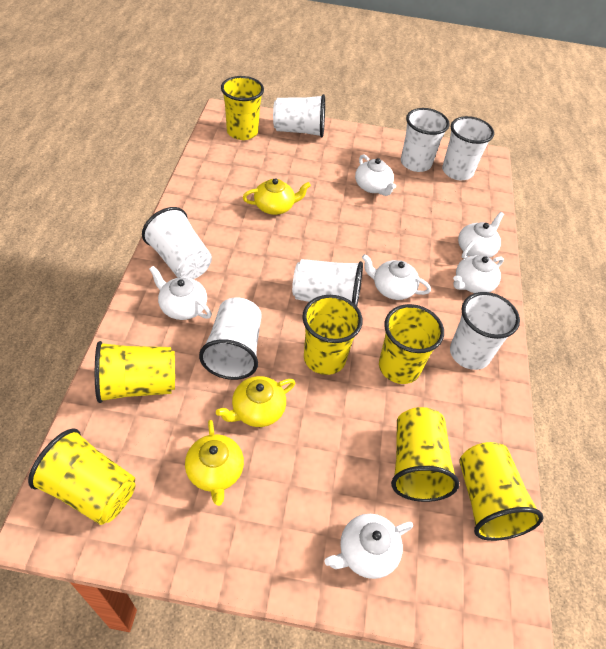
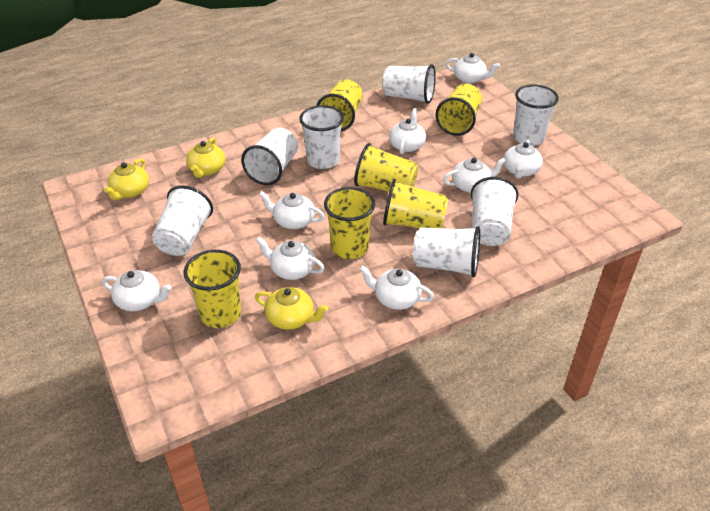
white teapot: 6 -> 8
yellow cup: 7 -> 6

